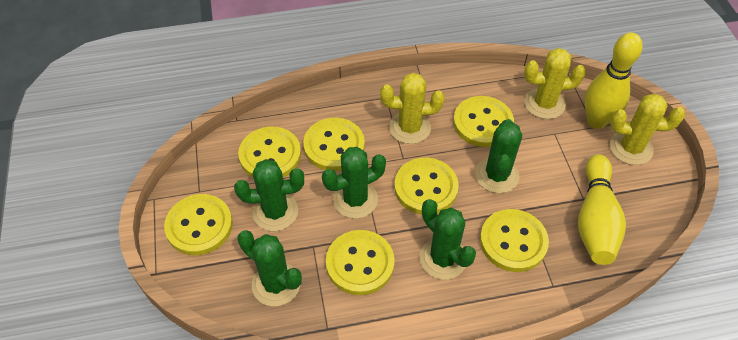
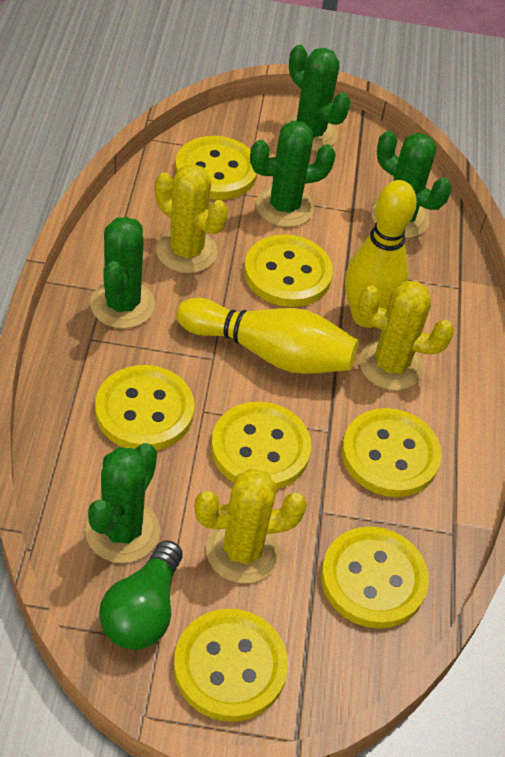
green light bulb: 0 -> 1

